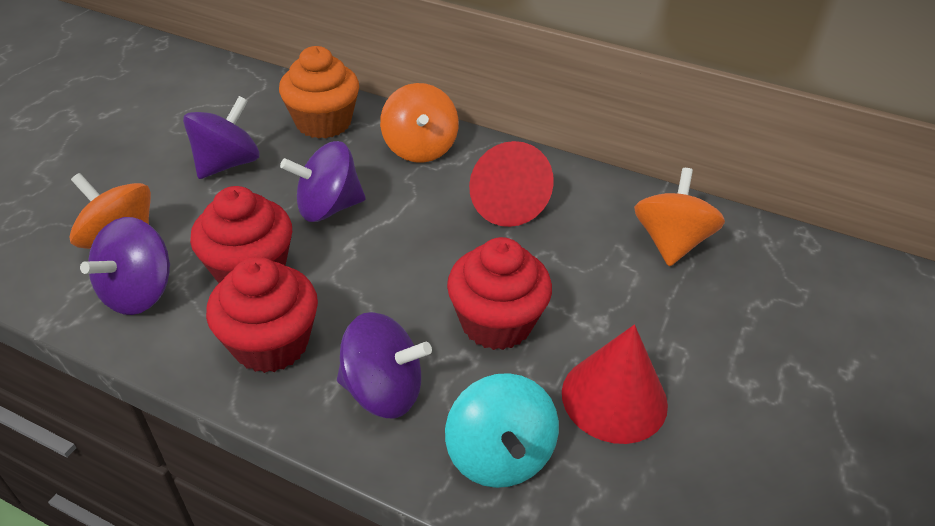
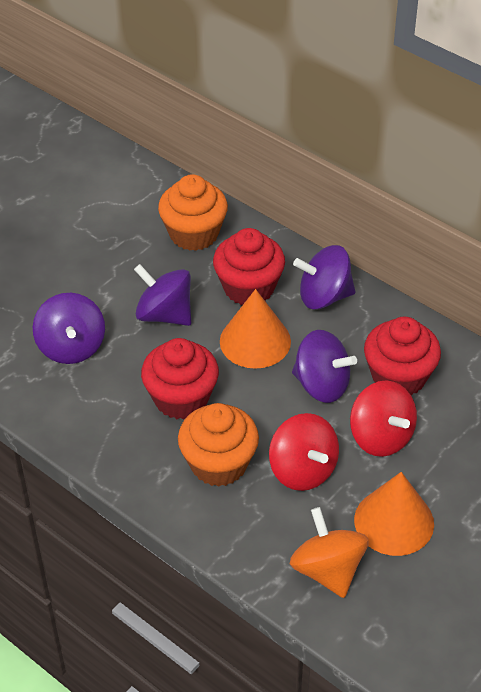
orange cone: 0 -> 2
orange cupcake: 1 -> 2
orange spinning top: 3 -> 1
red cone: 2 -> 0
red spinning top: 0 -> 2
turquoise spinning top: 1 -> 0

